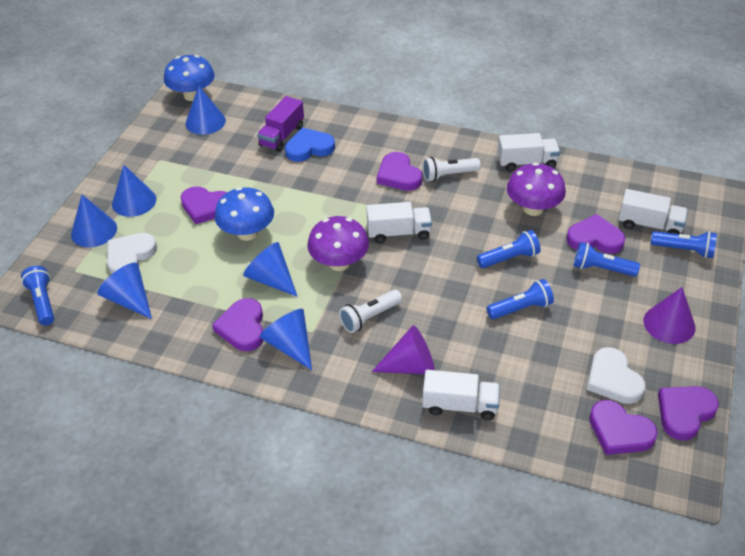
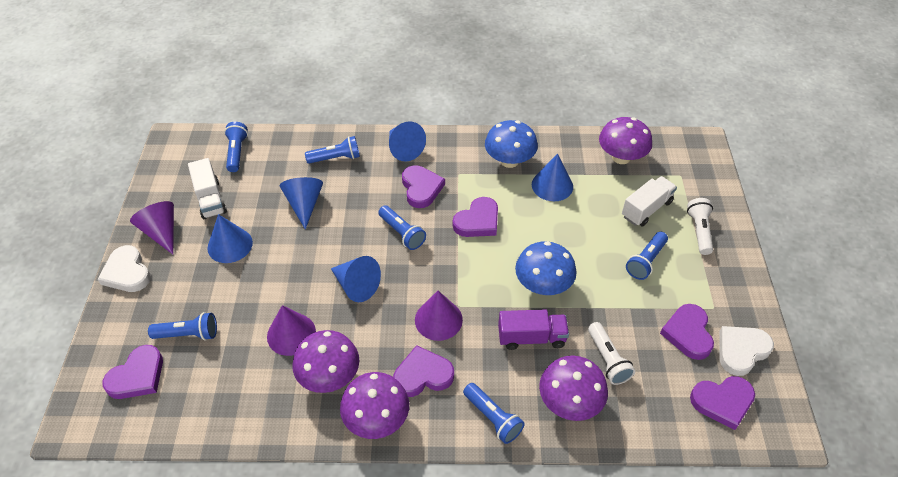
blue cone: 6 -> 5
blue flashlight: 5 -> 6
blue heart: 1 -> 0
purple cone: 2 -> 3
purple mushroom: 2 -> 4
white truck: 4 -> 2

